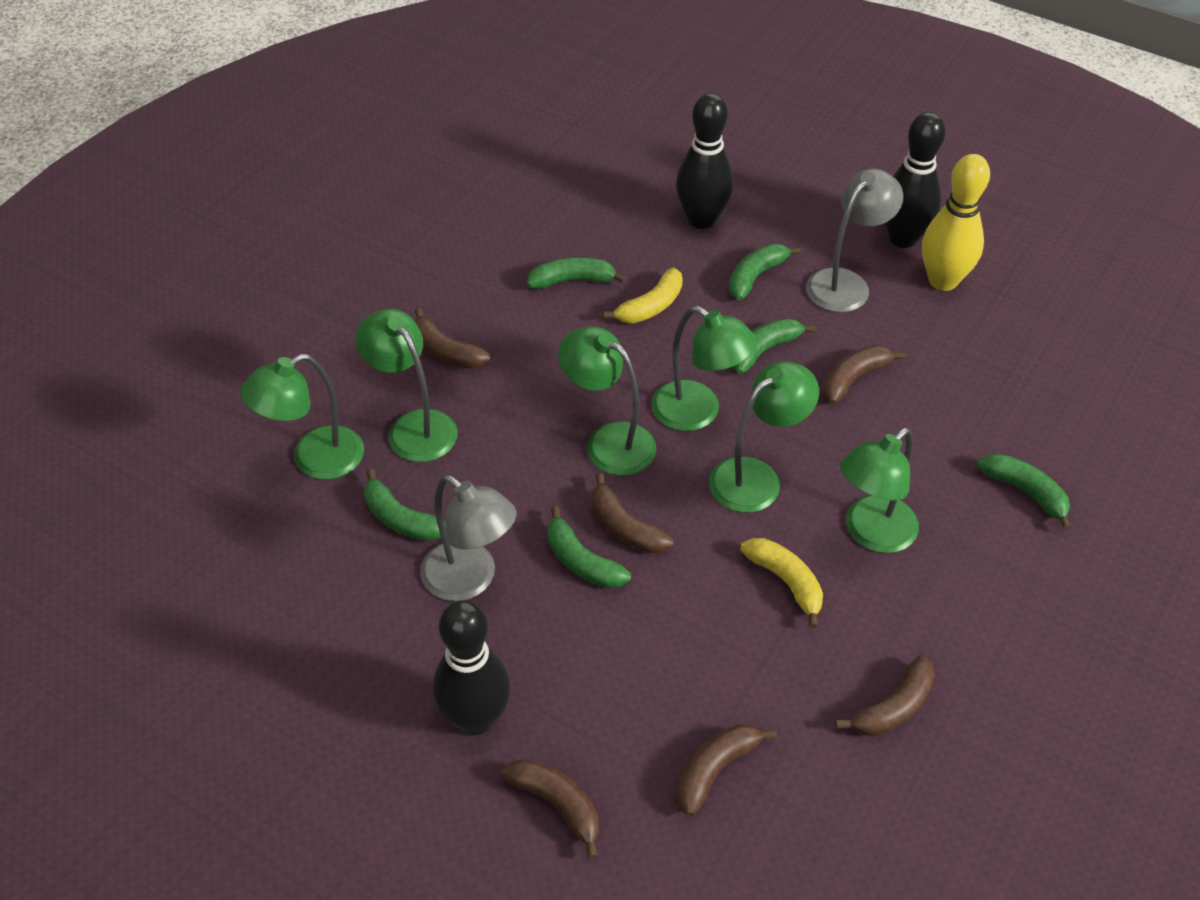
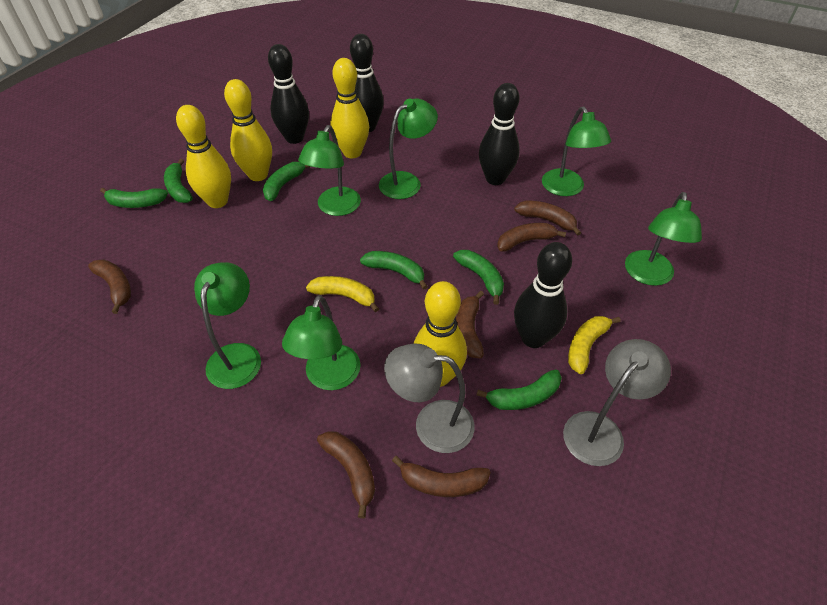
black bowling pin: 3 -> 4
yellow bowling pin: 1 -> 4

